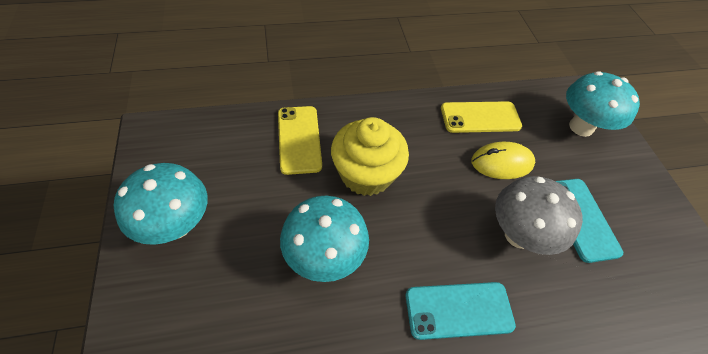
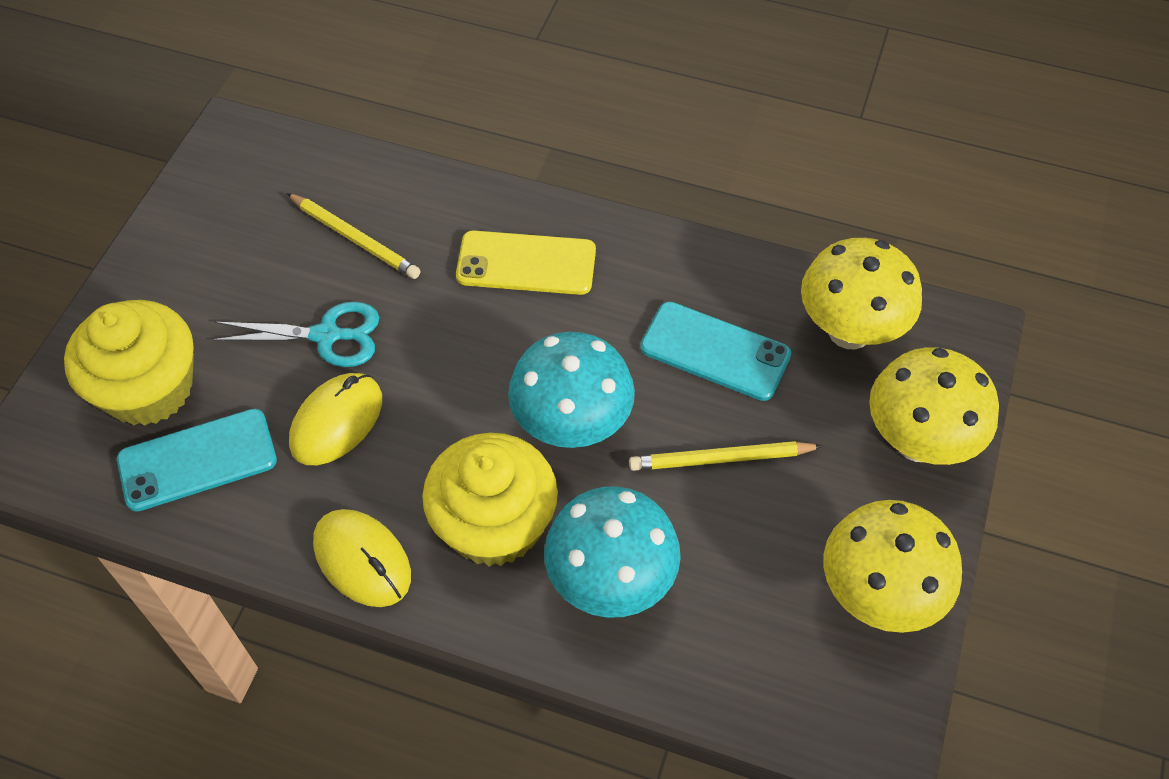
grey mushroom: 1 -> 0
turquoise mushroom: 3 -> 2
turquoise scissors: 0 -> 1
yellow cupcake: 1 -> 2
yellow mouse: 1 -> 2
yellow mushroom: 0 -> 3
yellow pencil: 0 -> 2
yellow phone: 2 -> 1

